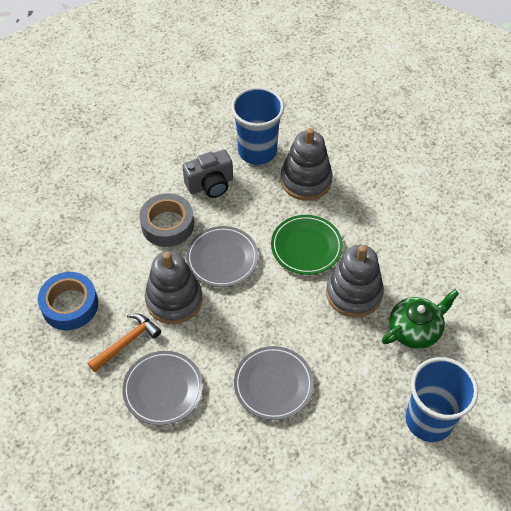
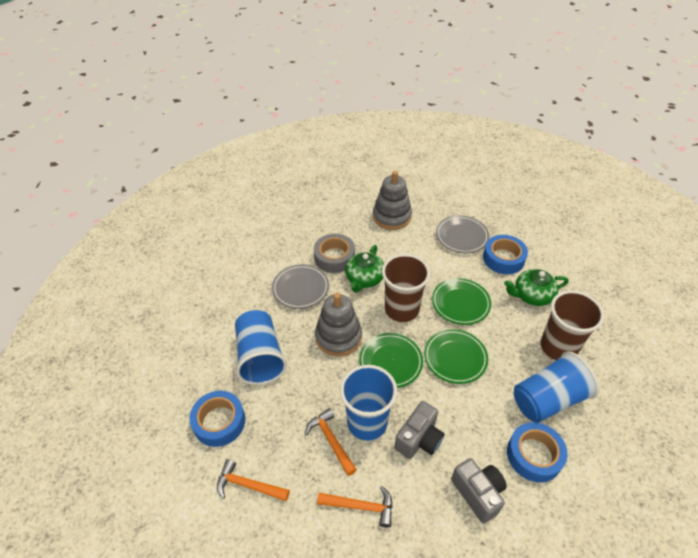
blue cup: 2 -> 3
blue tape: 1 -> 3
brown cup: 0 -> 2
green plate: 1 -> 3
green teapot: 1 -> 2
grey camera: 1 -> 2
grey plate: 3 -> 2
grey stacking toy: 3 -> 2
orange hammer: 1 -> 3

